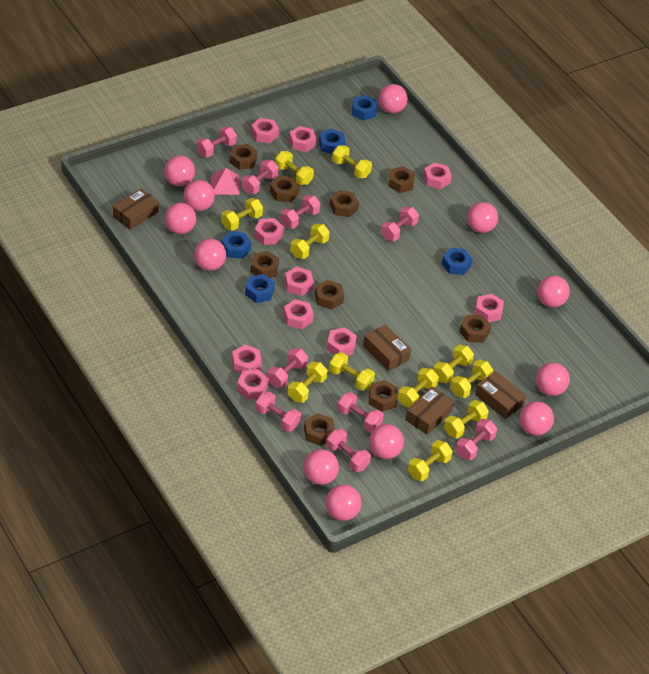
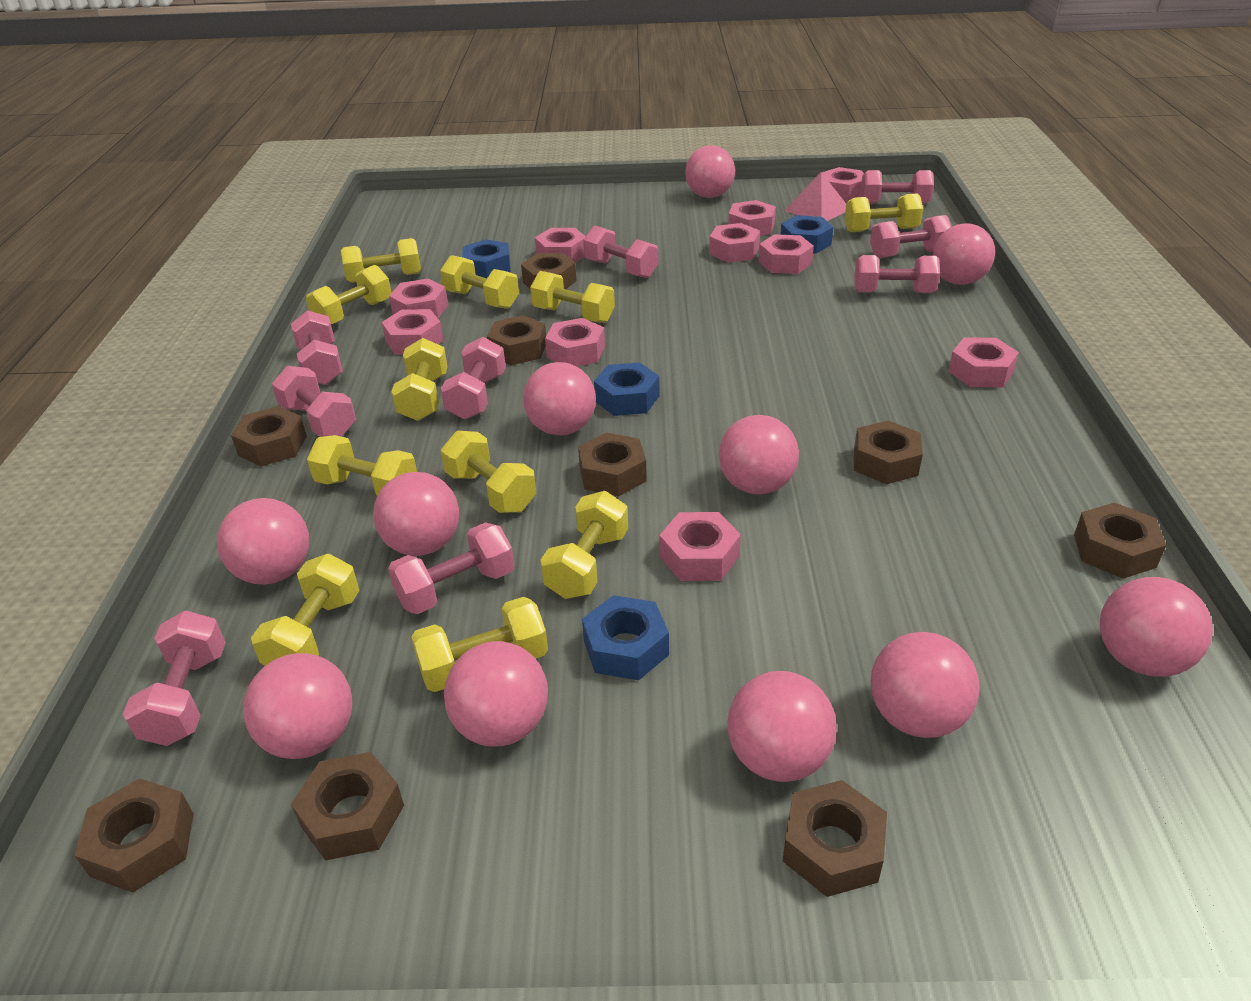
blue nut: 5 -> 4
brown box: 4 -> 0
pink ball: 12 -> 11

